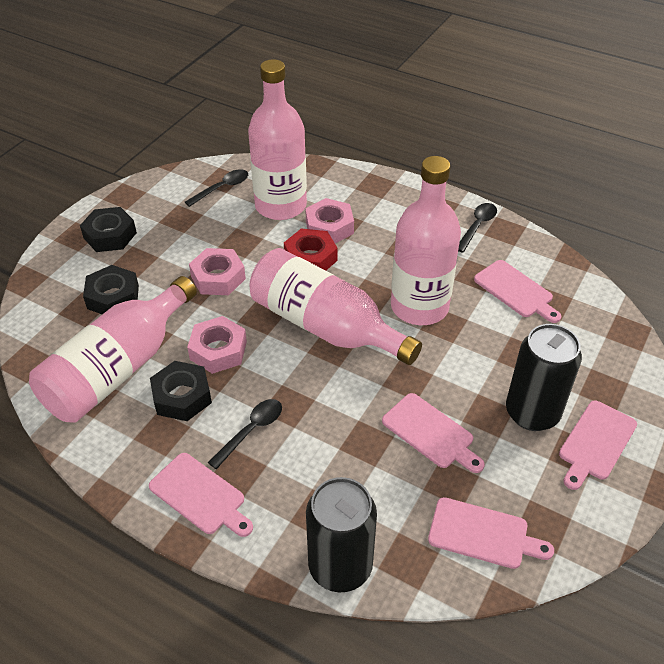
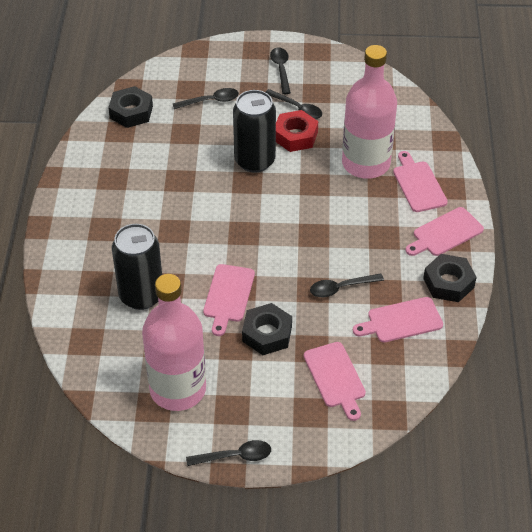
black spoon: 3 -> 5
pink bottle: 4 -> 2
pink nut: 3 -> 0

